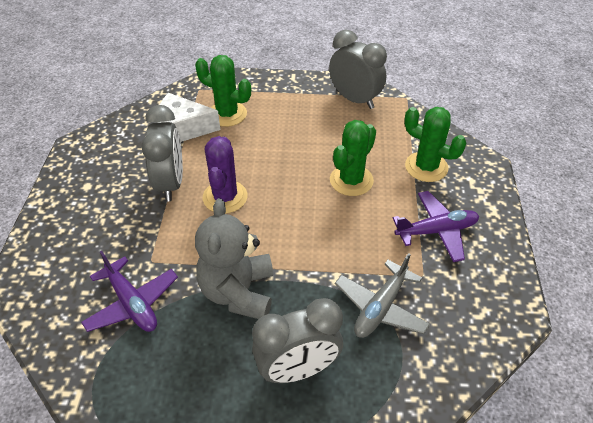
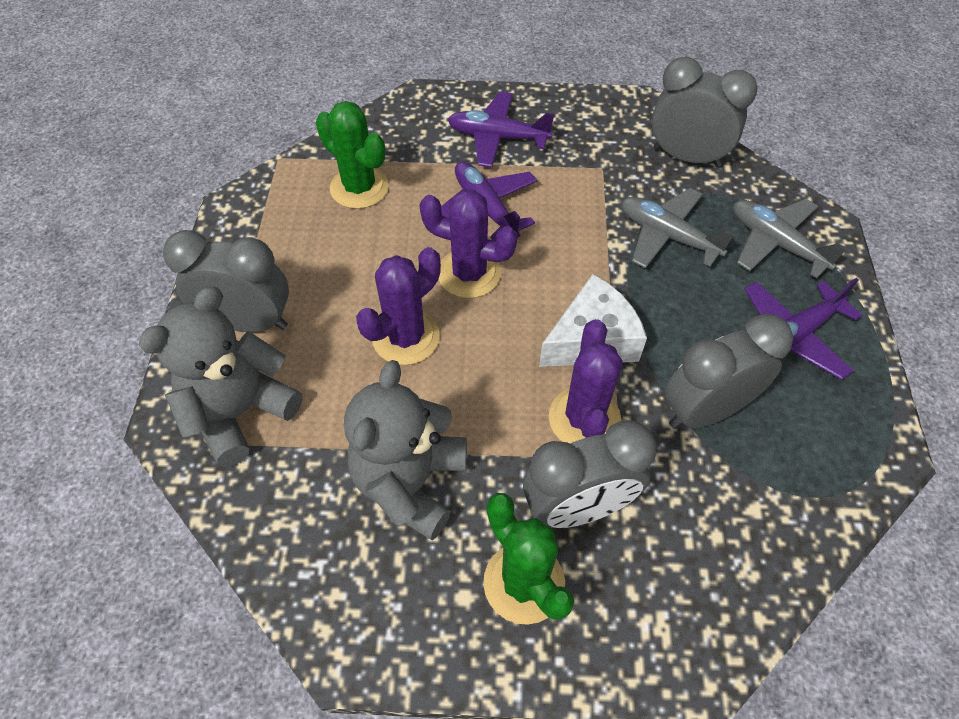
green cactus: 3 -> 2
grey clock: 3 -> 4
grey plane: 1 -> 2
grey teddy bear: 1 -> 2
purple cactus: 1 -> 3
purple plane: 2 -> 3

